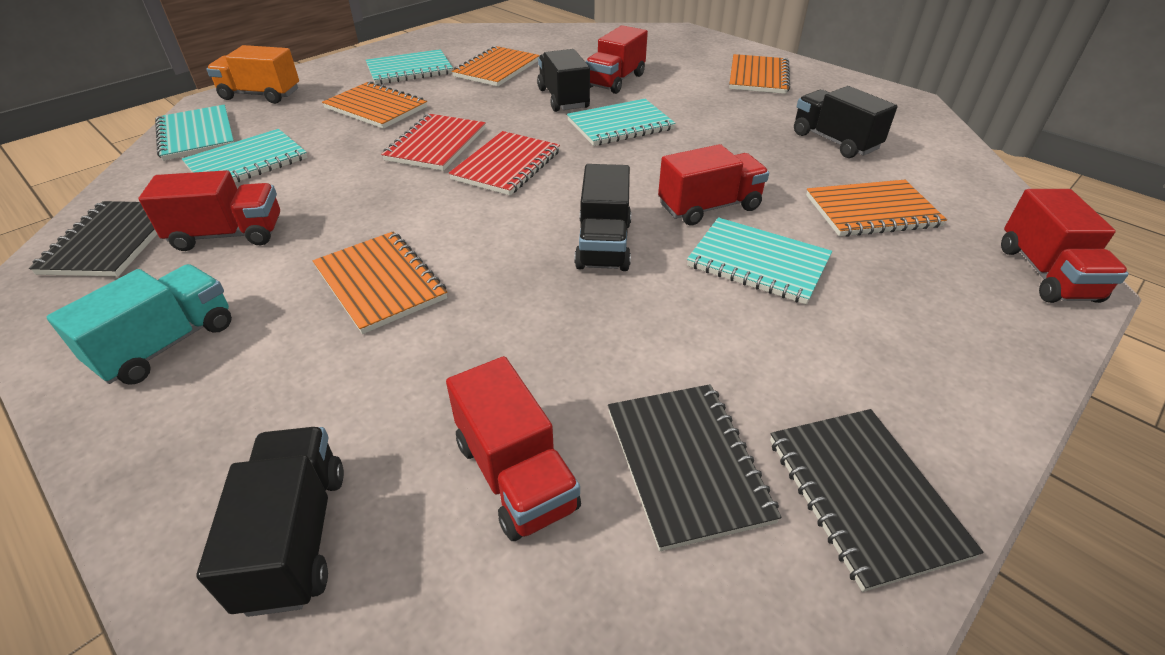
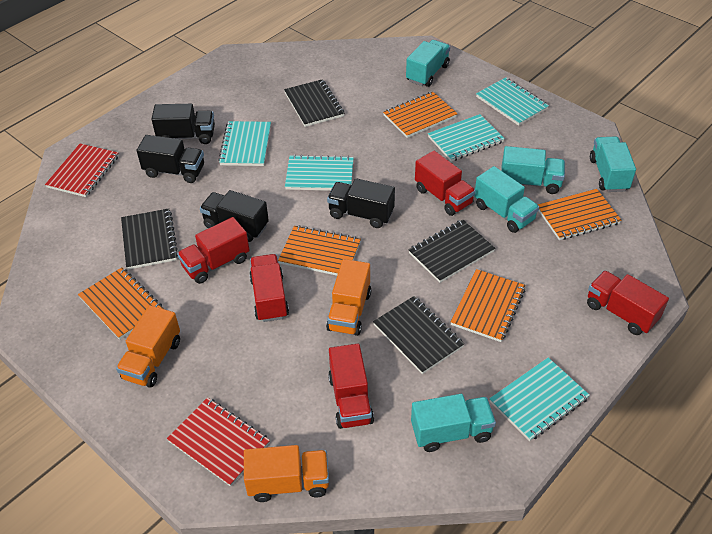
black notebook: 3 -> 4
orange truck: 1 -> 3
turquoise truck: 1 -> 5

